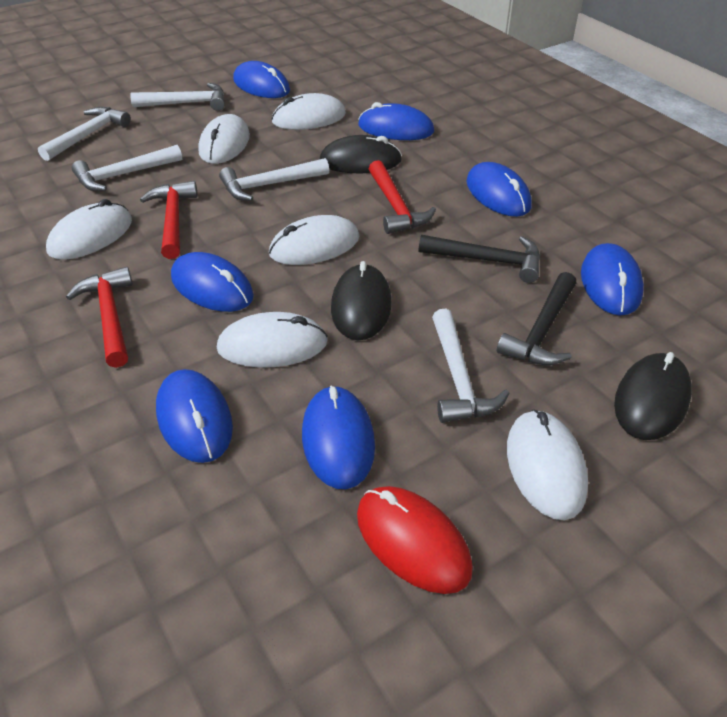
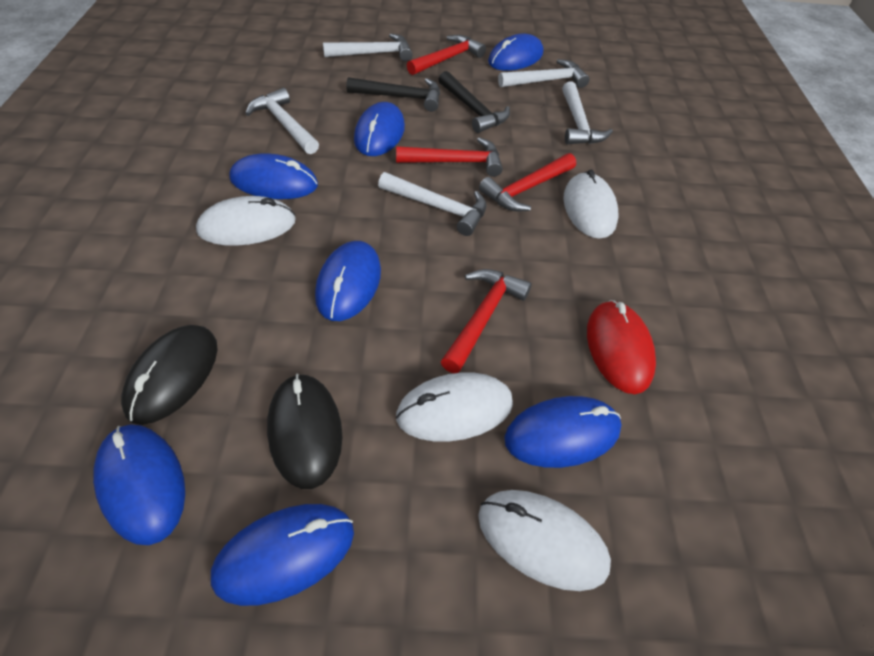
black mouse: 3 -> 2
red hammer: 3 -> 4
white mouse: 6 -> 4

